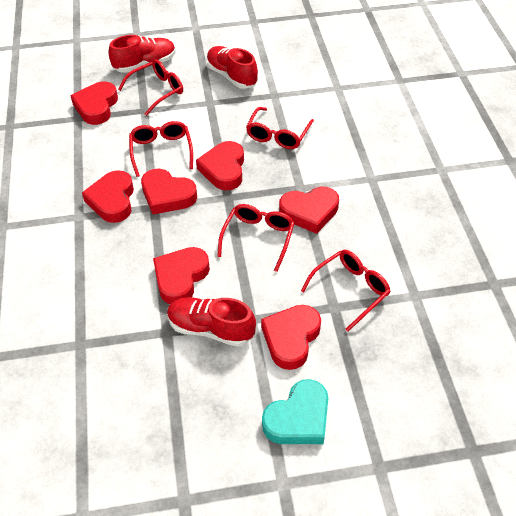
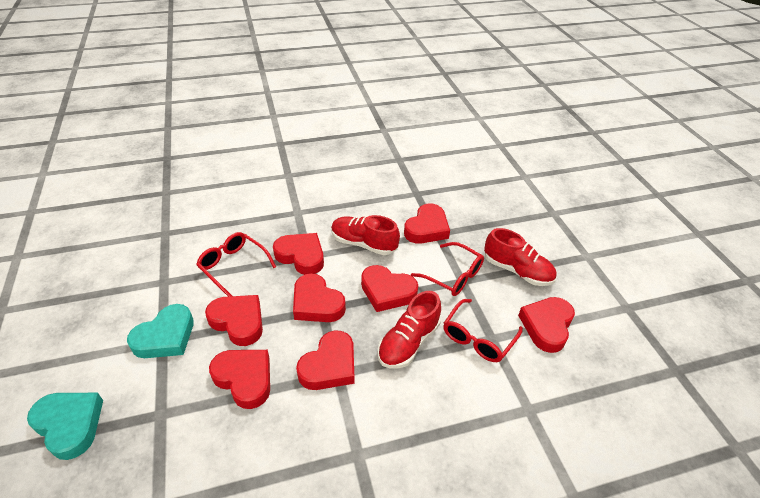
red glasses: 5 -> 3
red heart: 7 -> 8
turquoise heart: 1 -> 2

